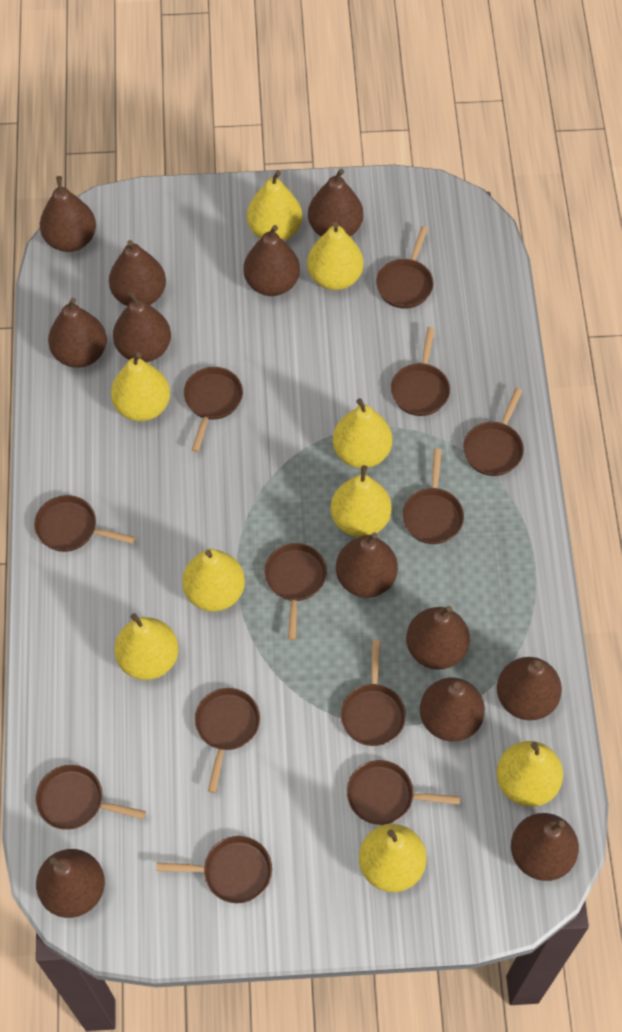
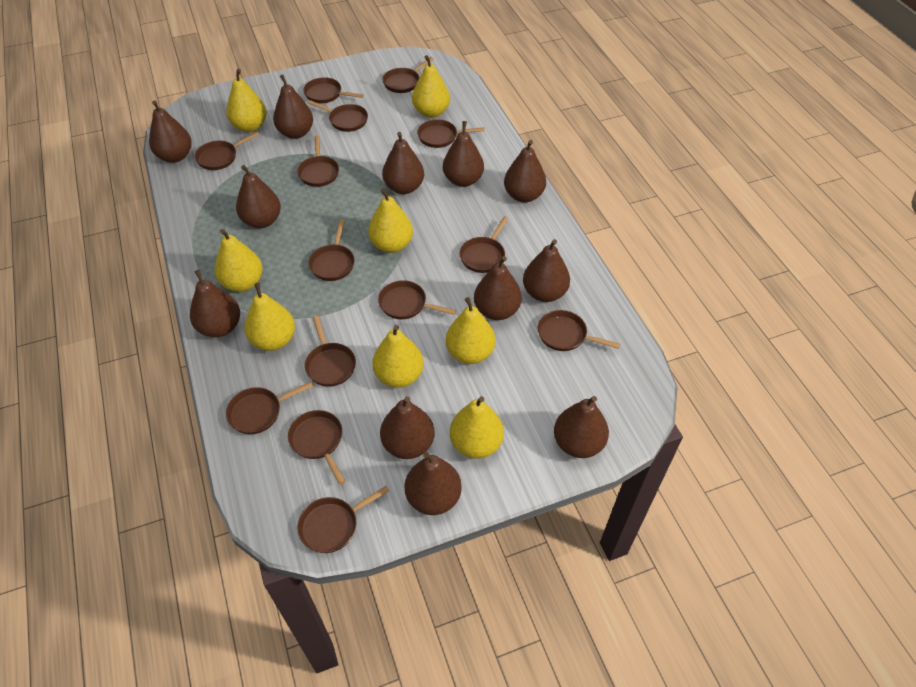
brown pan: 12 -> 14
yellow pear: 9 -> 8

